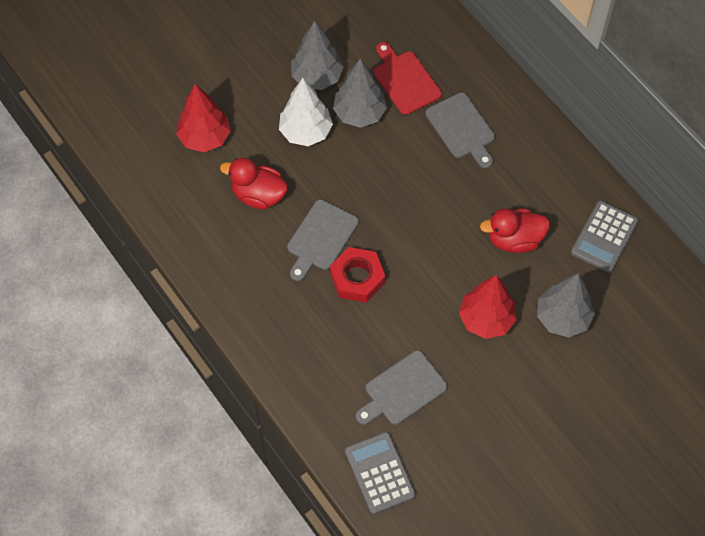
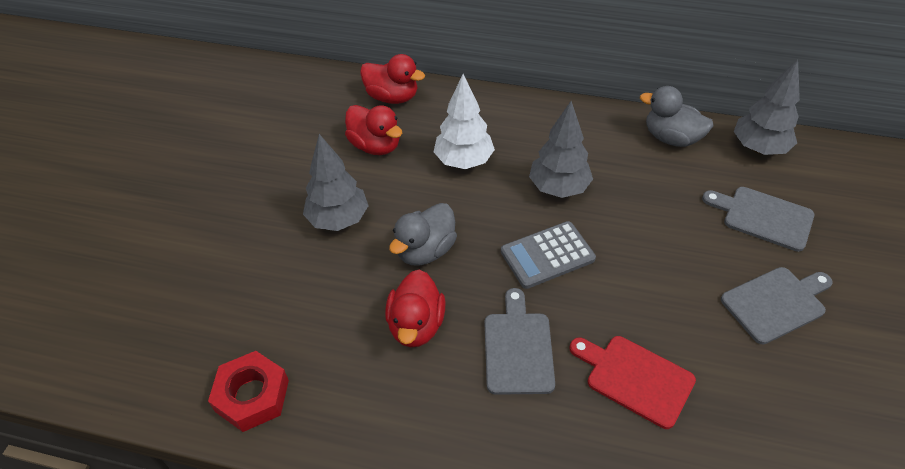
grey calculator: 2 -> 1
grey duck: 0 -> 2
red duck: 2 -> 3
red tree: 2 -> 0

